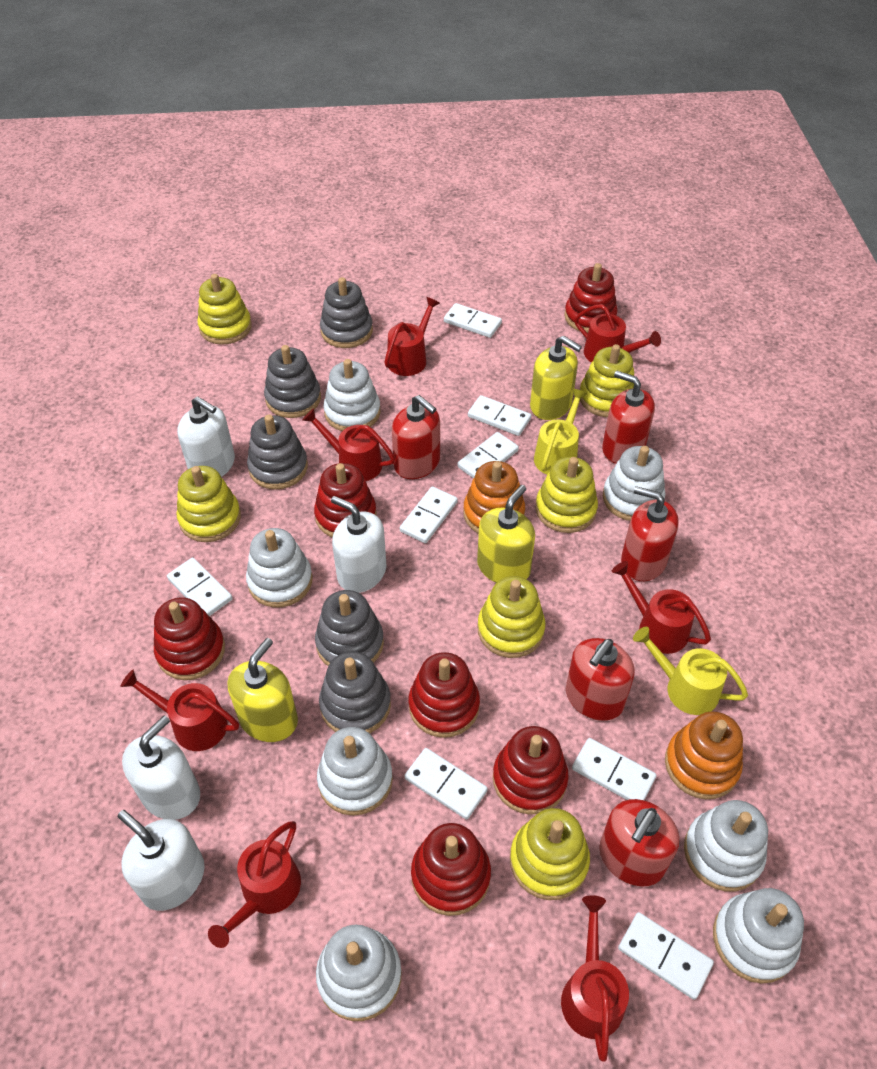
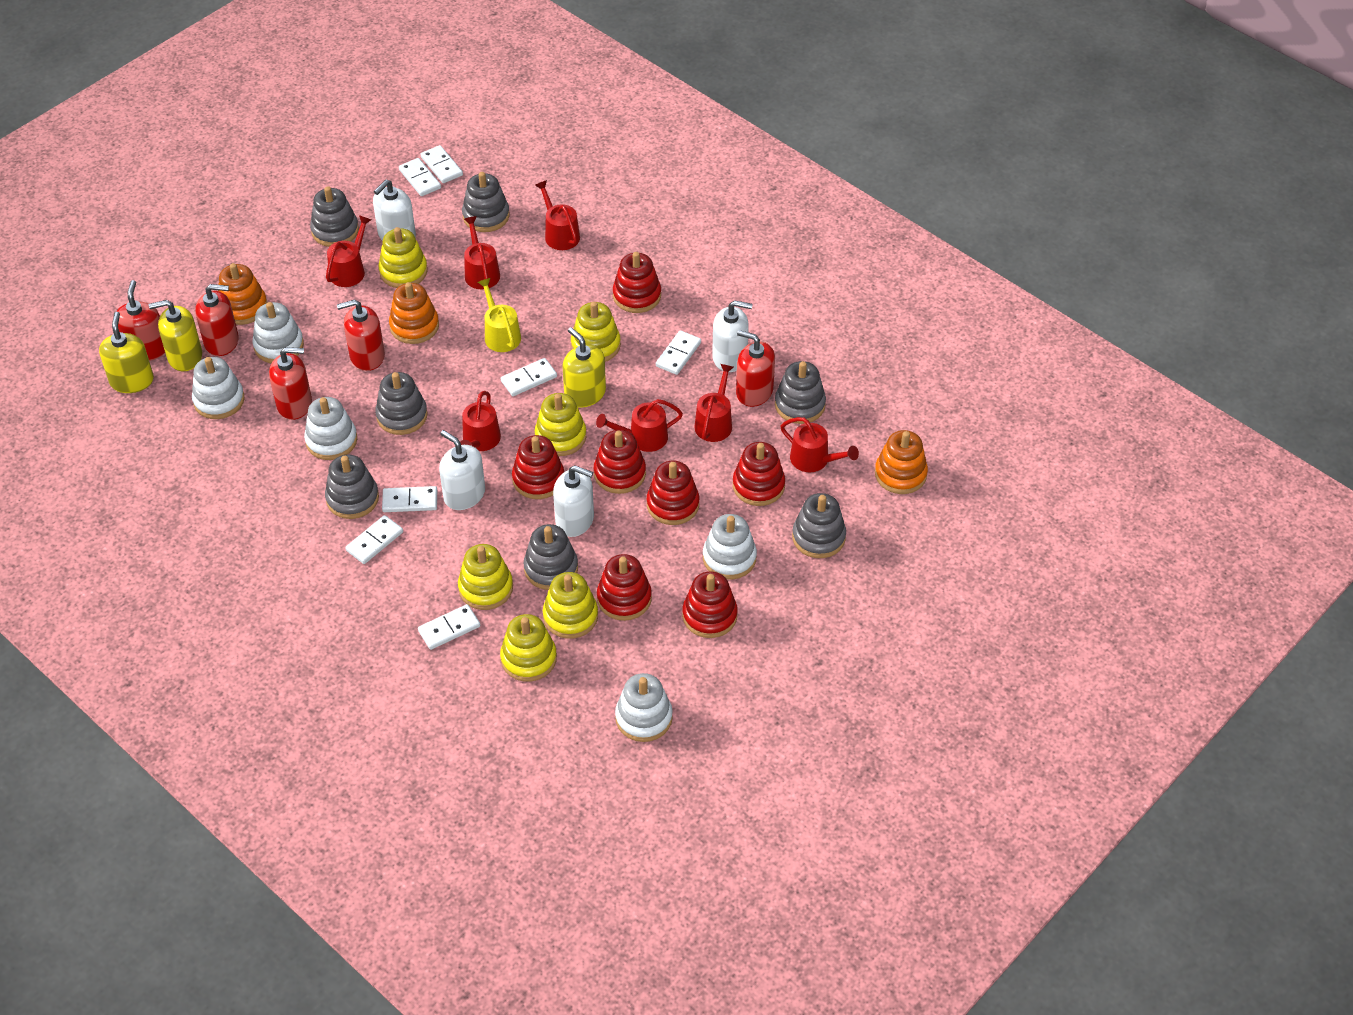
grey stacking toy: 5 -> 7
orange stacking toy: 2 -> 3
red stacking toy: 6 -> 7
white domino: 8 -> 7
white stacking toy: 7 -> 5
yellow watering can: 2 -> 1

